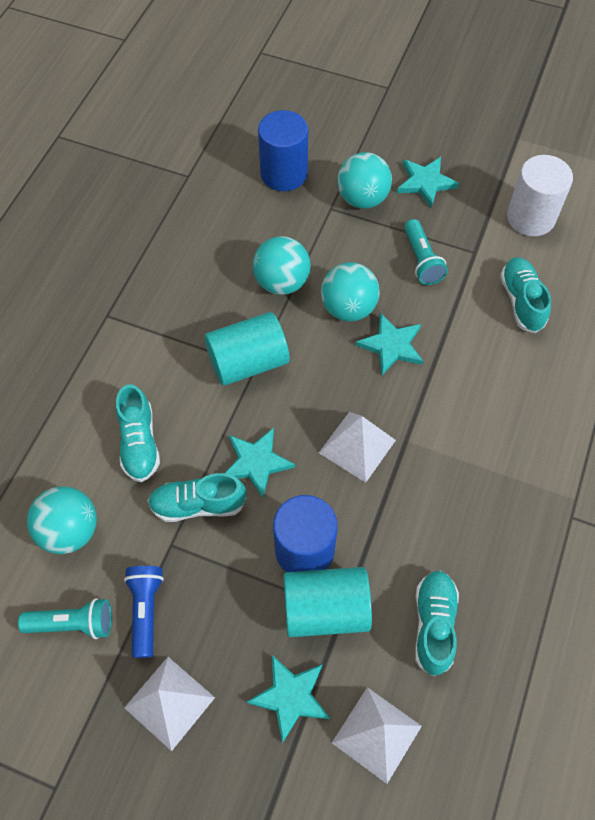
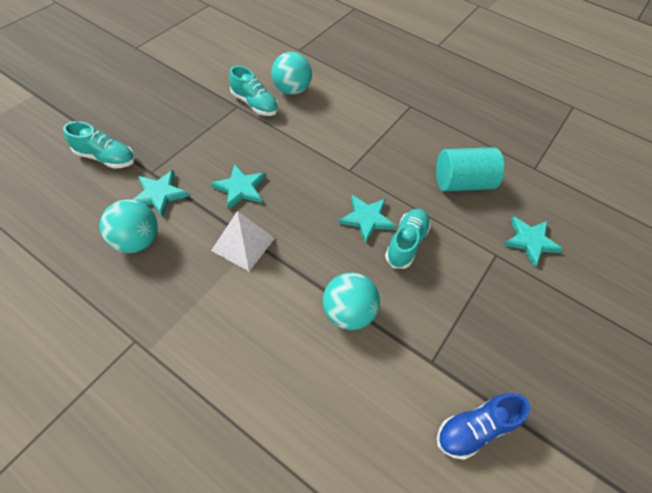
blue cylinder: 2 -> 0
blue flashlight: 1 -> 0
blue shoe: 0 -> 1
turquoise ball: 4 -> 3
turquoise cylinder: 2 -> 1
turquoise flashlight: 2 -> 0
turquoise shoe: 4 -> 3
white cylinder: 1 -> 0
white pyramid: 3 -> 1

